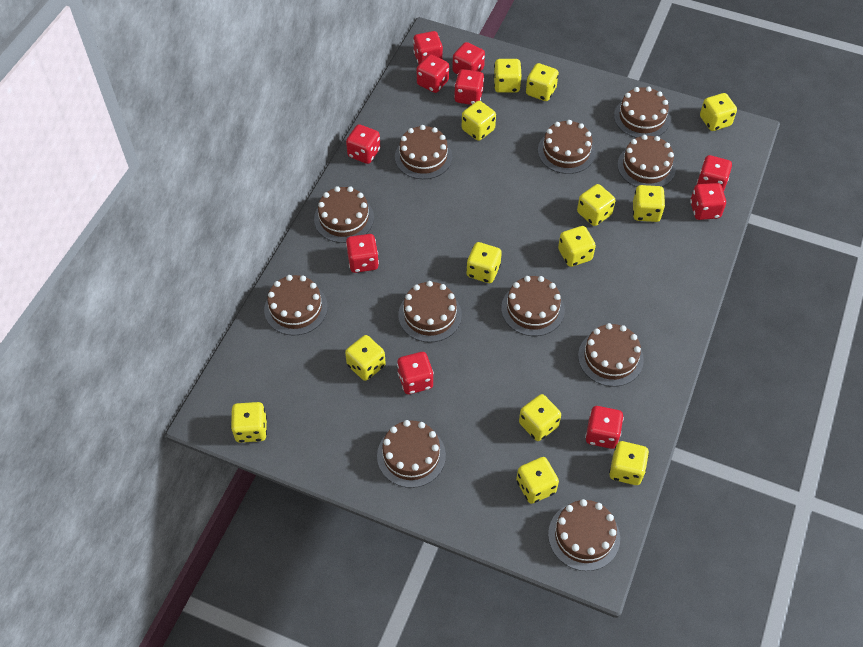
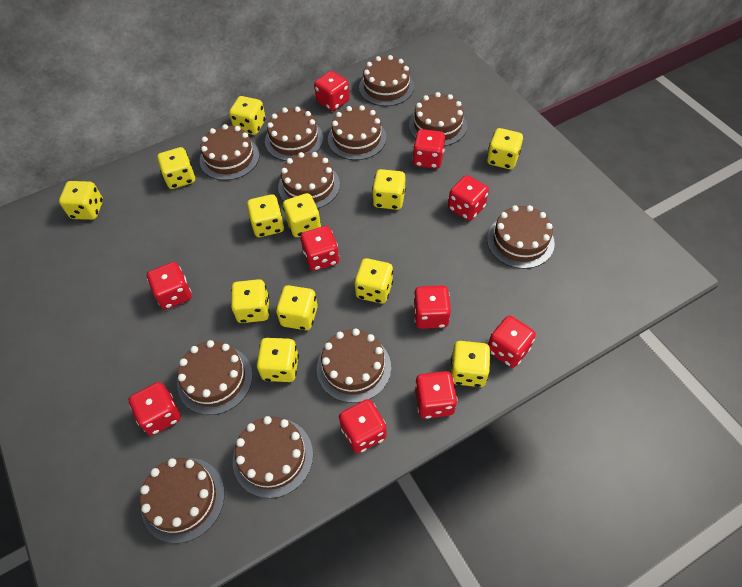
yellow dice: 13 -> 12

